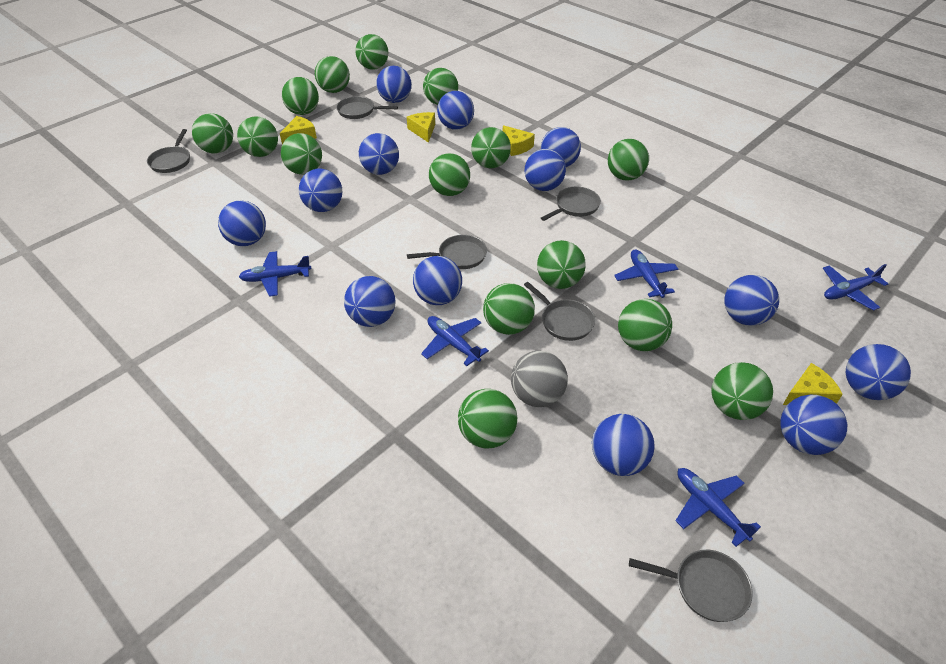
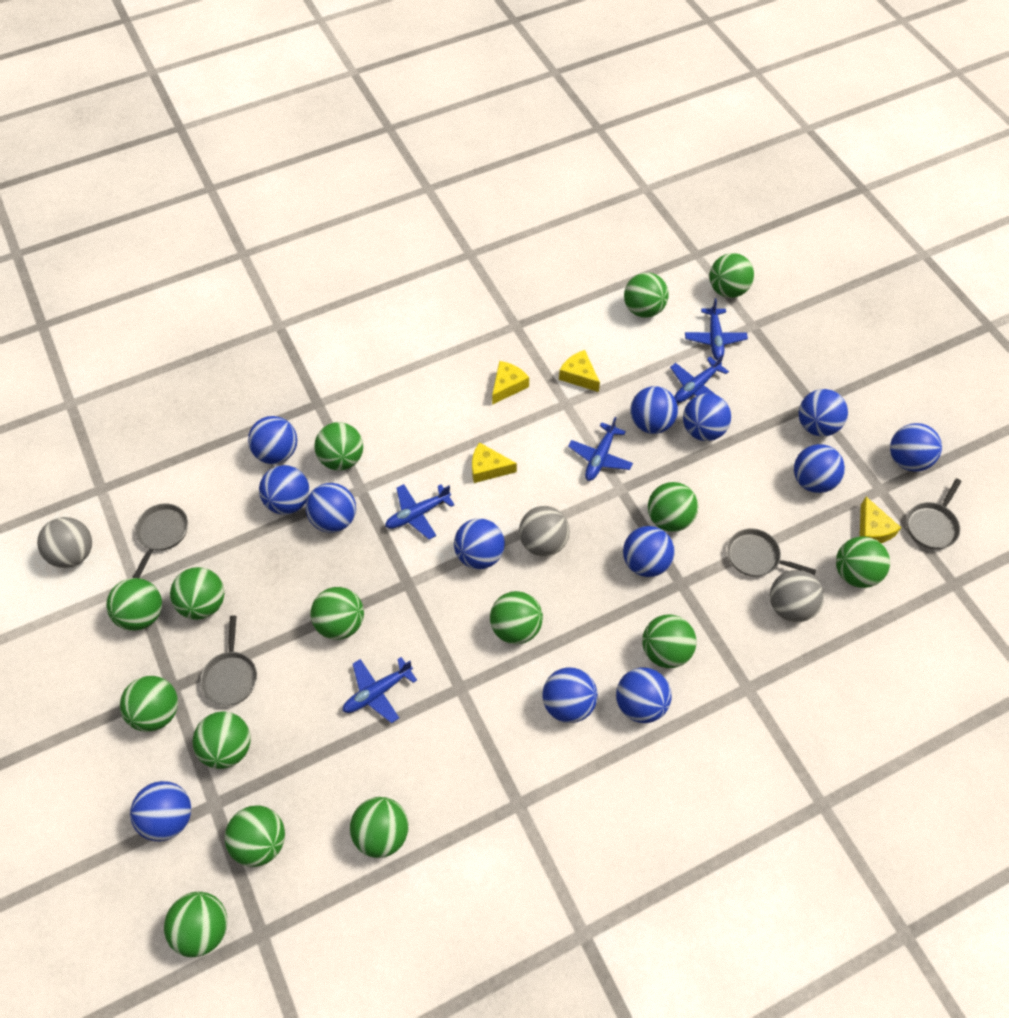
grey ball: 1 -> 3
grey pan: 6 -> 4

